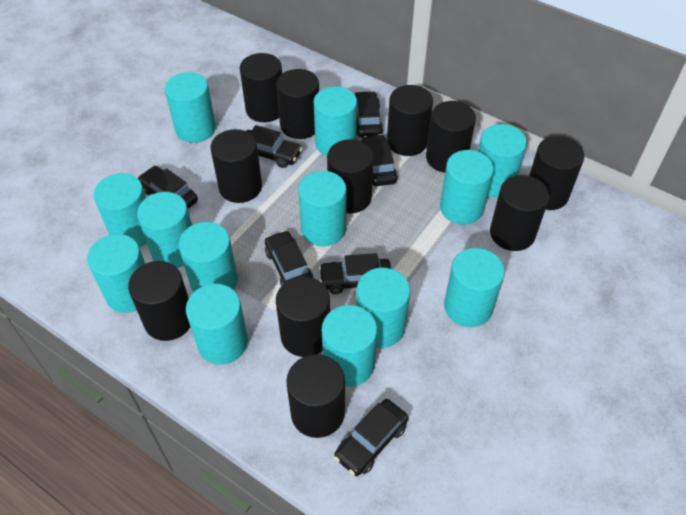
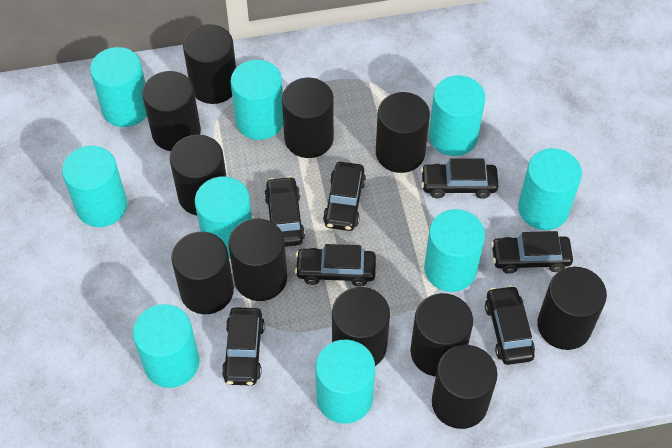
turquoise cylinder: 13 -> 9

